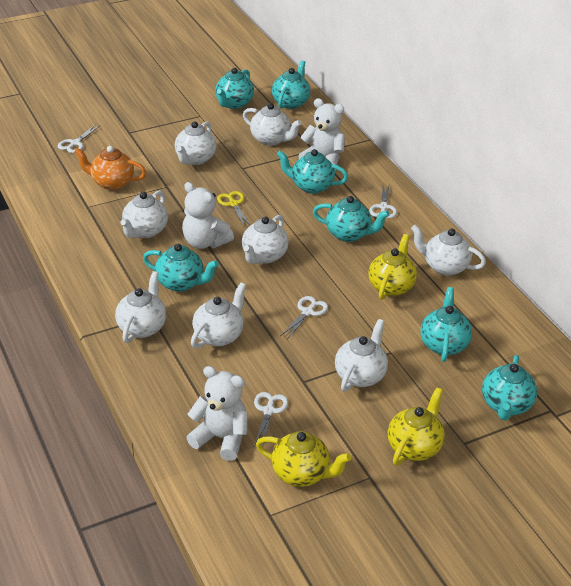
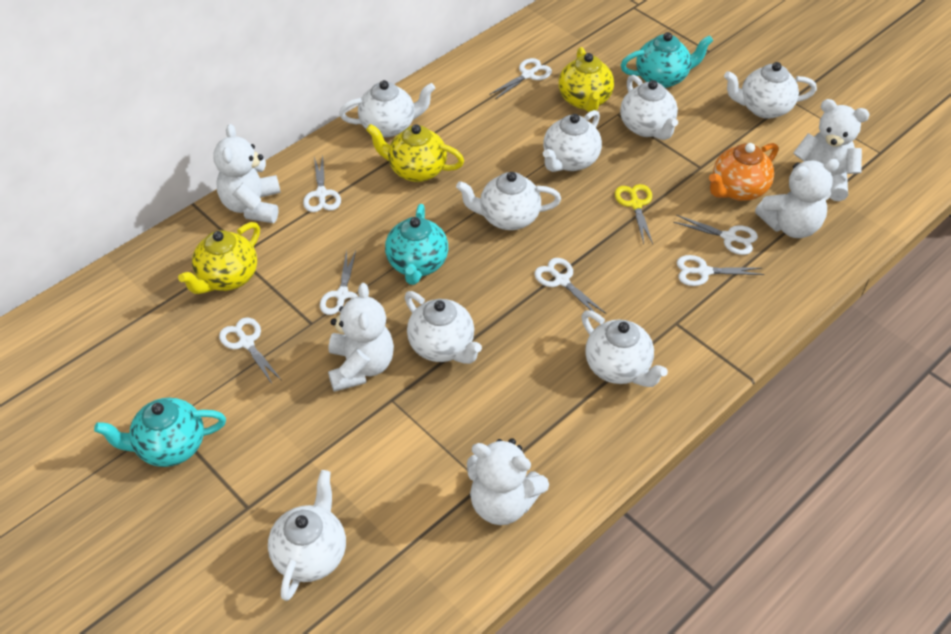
turquoise teapot: 7 -> 3
white scissors: 4 -> 7
white teddy bear: 3 -> 5

